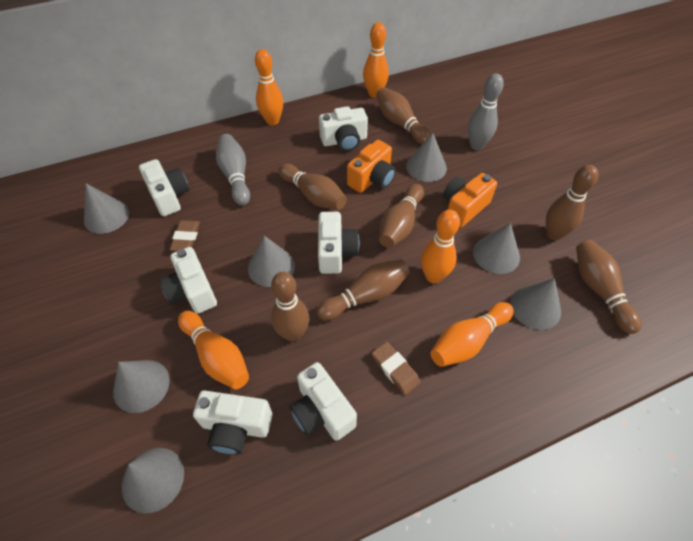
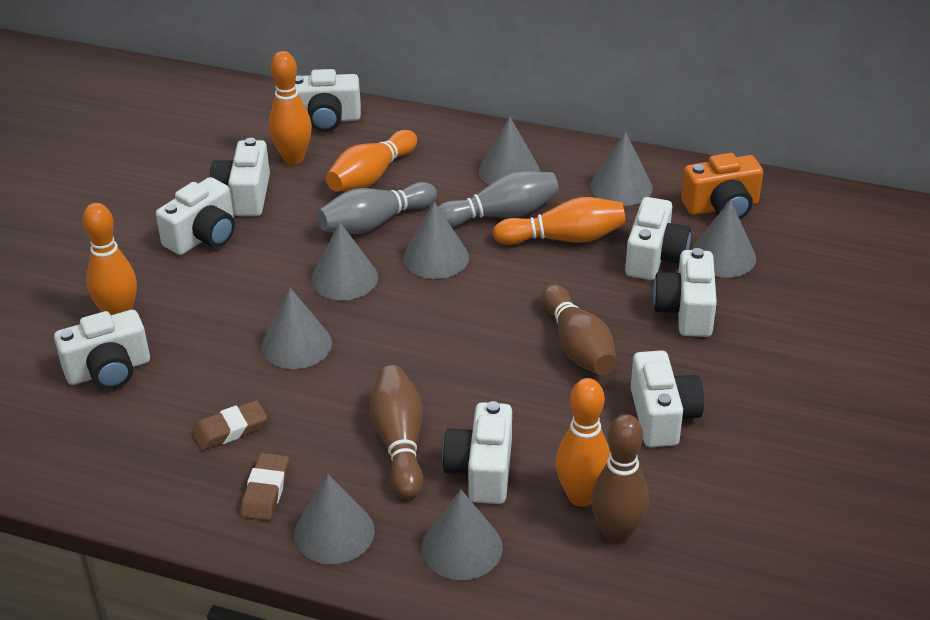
brown bowling pin: 7 -> 3
grey cone: 7 -> 8
orange camera: 2 -> 1
white camera: 6 -> 8

